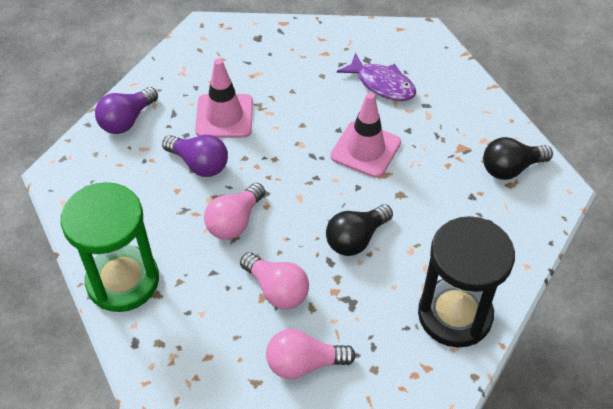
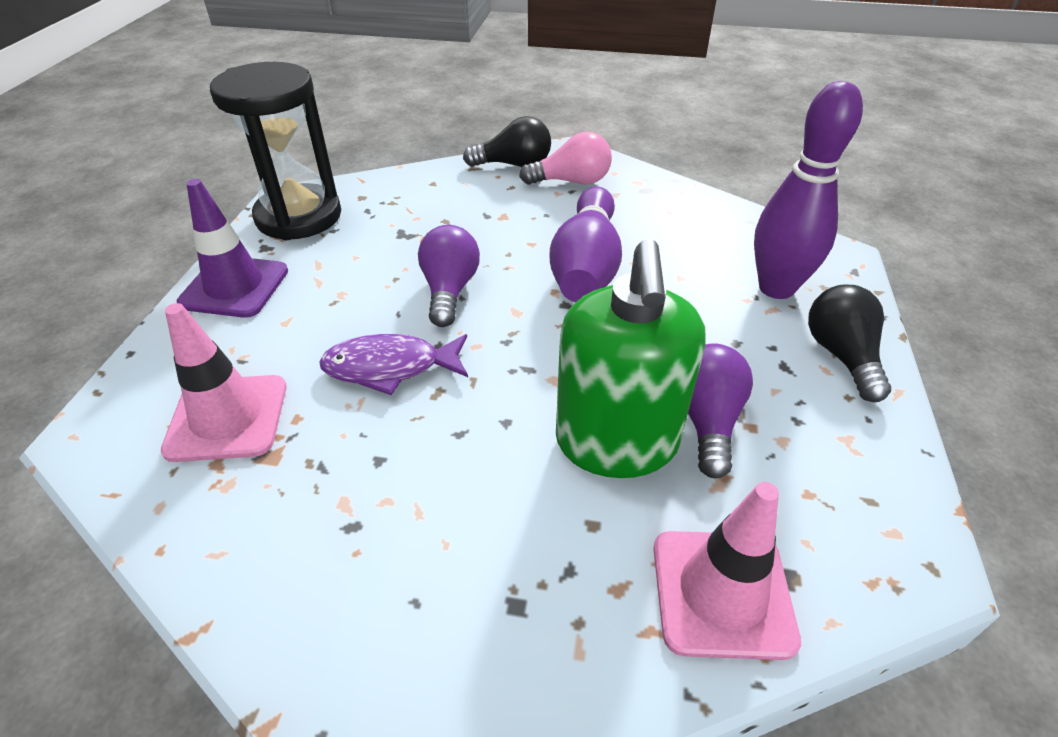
green hourglass: 1 -> 0
green soap dispenser: 0 -> 1
pink light bulb: 3 -> 1
purple bowling pin: 0 -> 2
purple traffic cone: 0 -> 1

